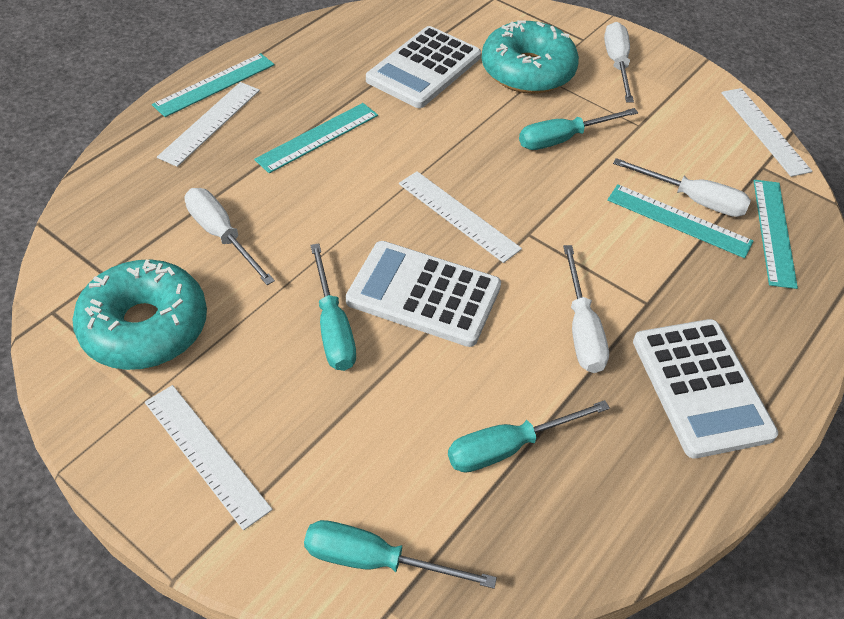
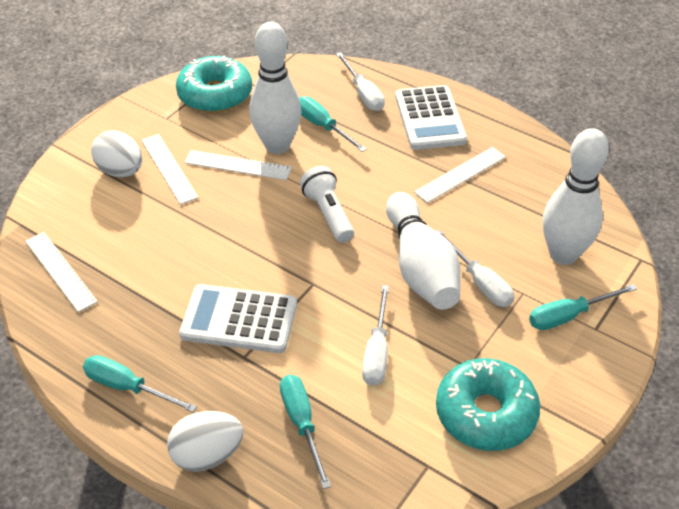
turquoise ruler: 4 -> 0
white bowling pin: 0 -> 3
white calculator: 3 -> 2
white egg: 0 -> 2
white flashlight: 0 -> 1
white screwdriver: 4 -> 3

